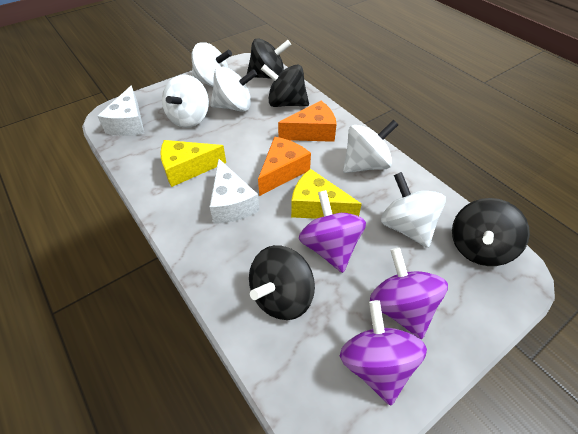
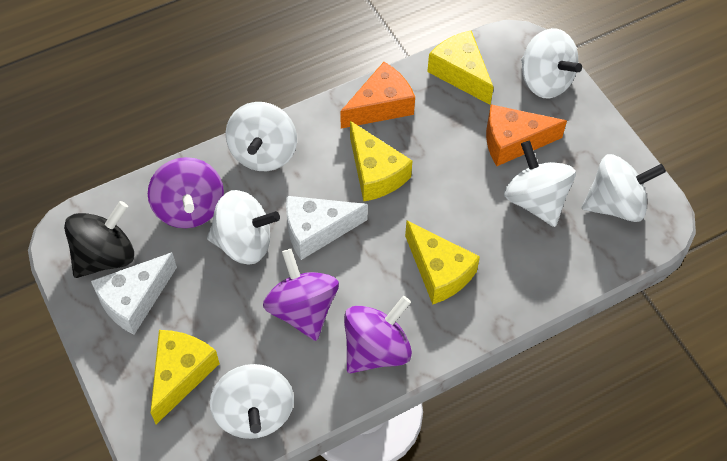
black spinning top: 4 -> 1
white spinning top: 5 -> 6
yellow cheese: 2 -> 4

